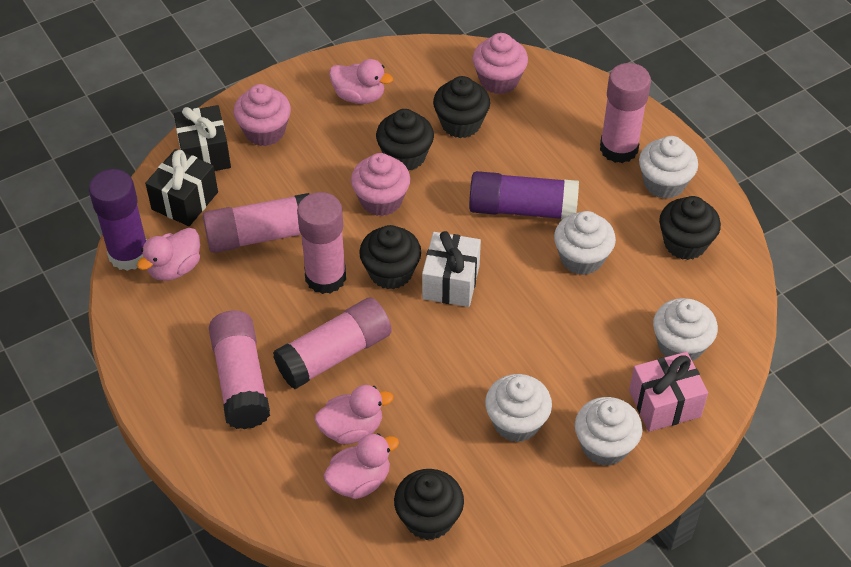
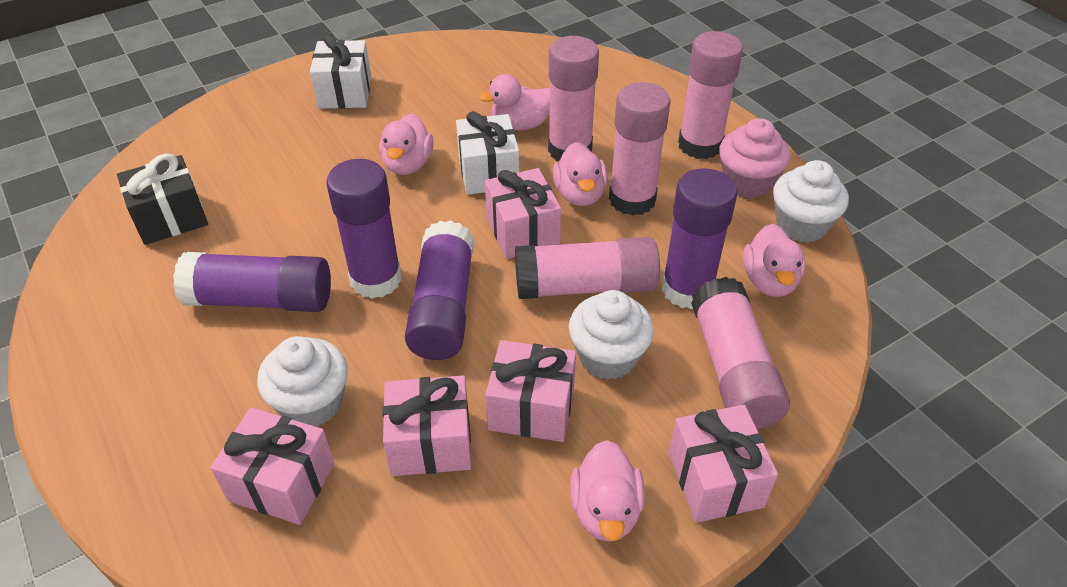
black cupcake: 5 -> 0
black gift: 2 -> 1
pink cupcake: 3 -> 1
pink duck: 4 -> 5
pink gift: 1 -> 5
purple glue stick: 2 -> 4
white cupcake: 5 -> 3
white gift: 1 -> 2

